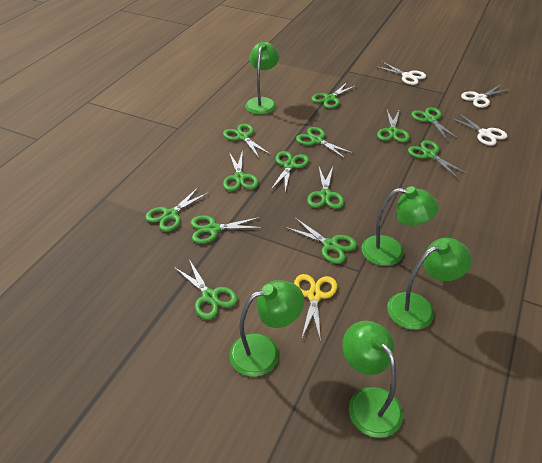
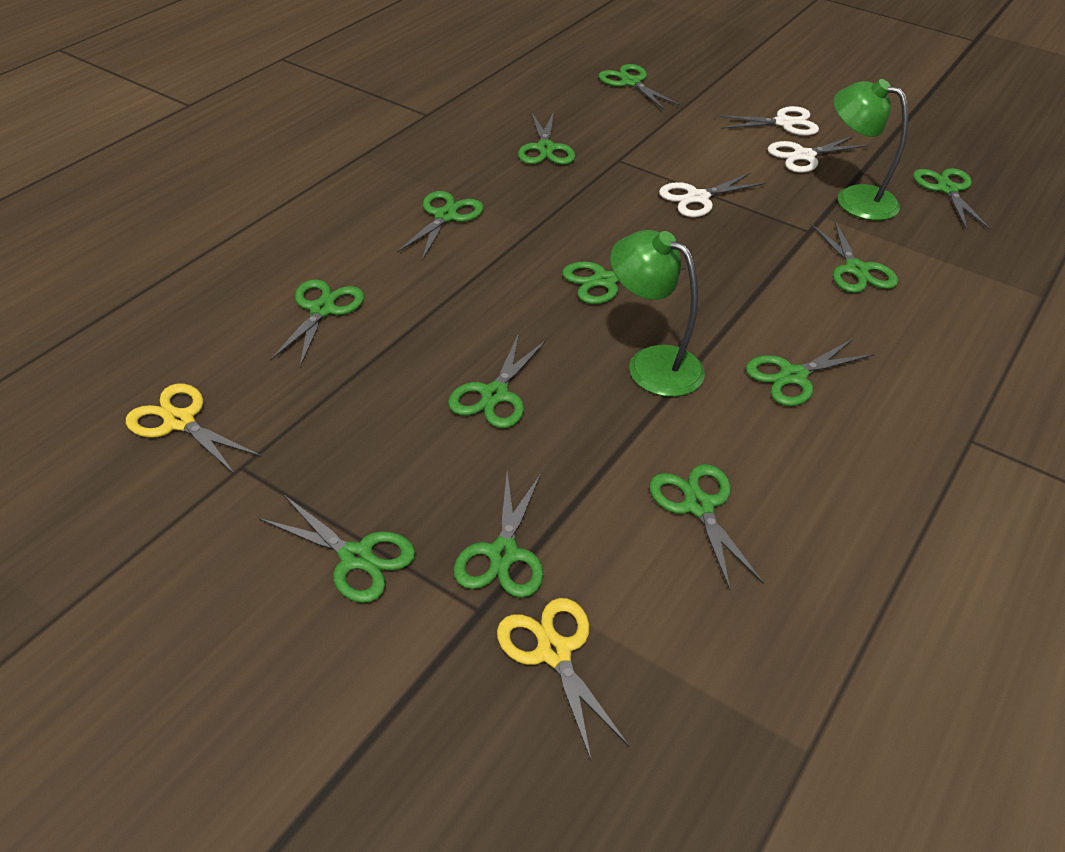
green lamp: 5 -> 2
green scissors: 13 -> 12
yellow scissors: 1 -> 2

